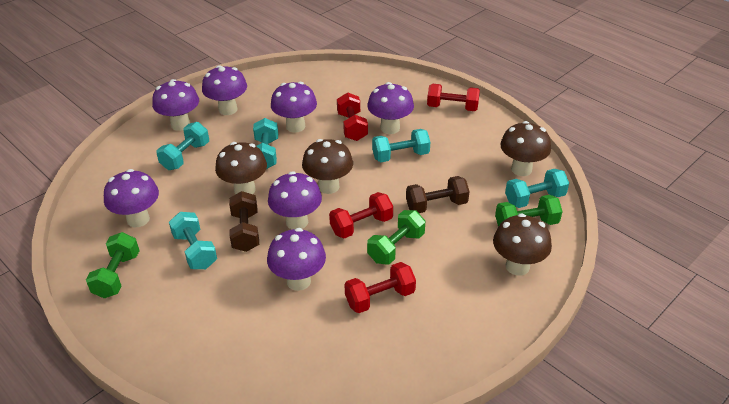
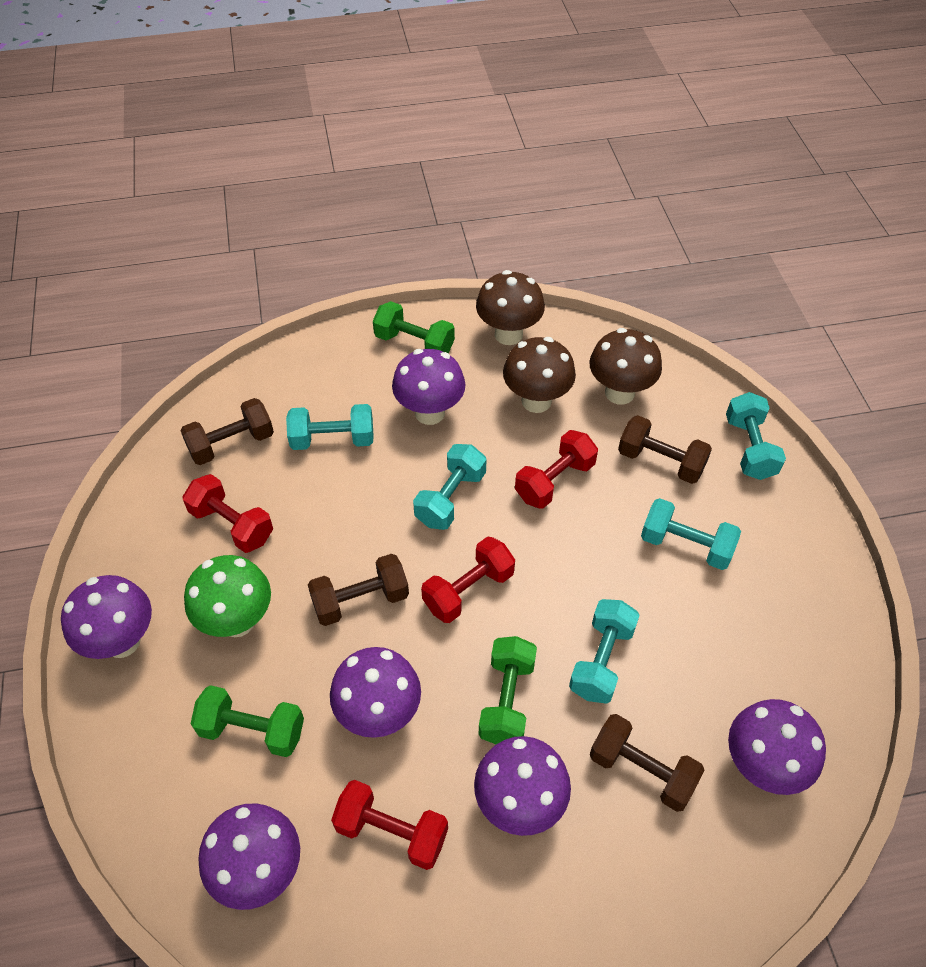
brown dumbbell: 2 -> 4
brown mushroom: 4 -> 3
green mushroom: 0 -> 1
purple mushroom: 7 -> 6

